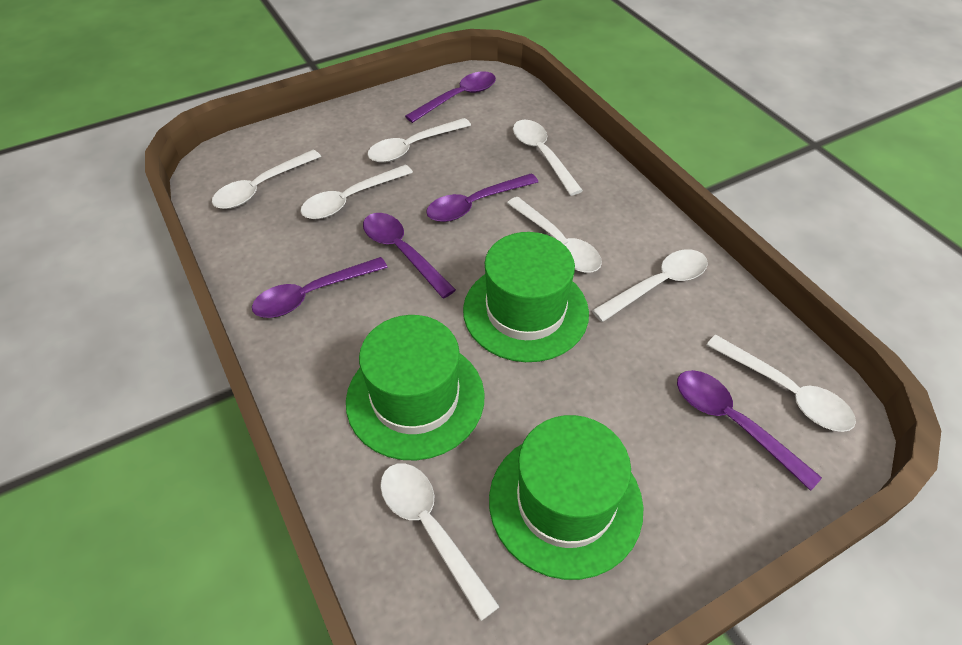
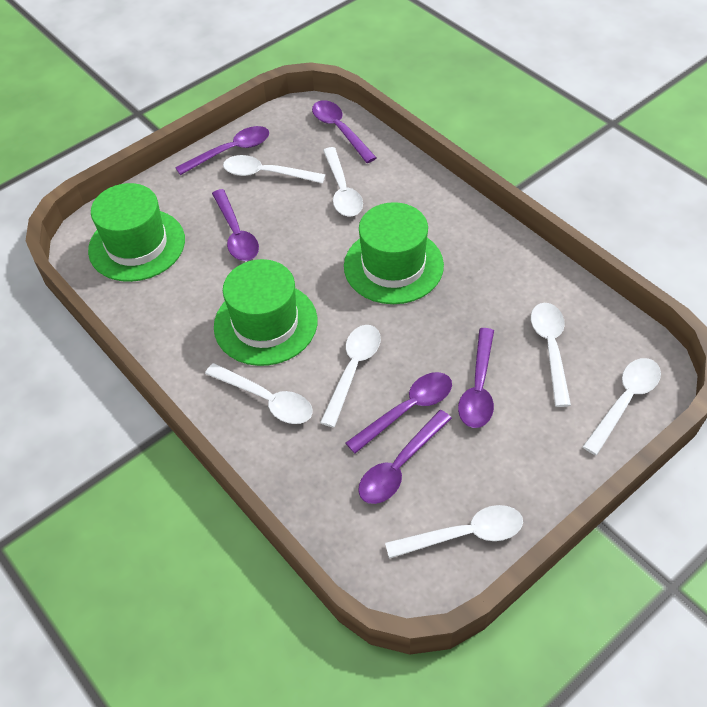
purple spoon: 5 -> 6
white spoon: 8 -> 7

